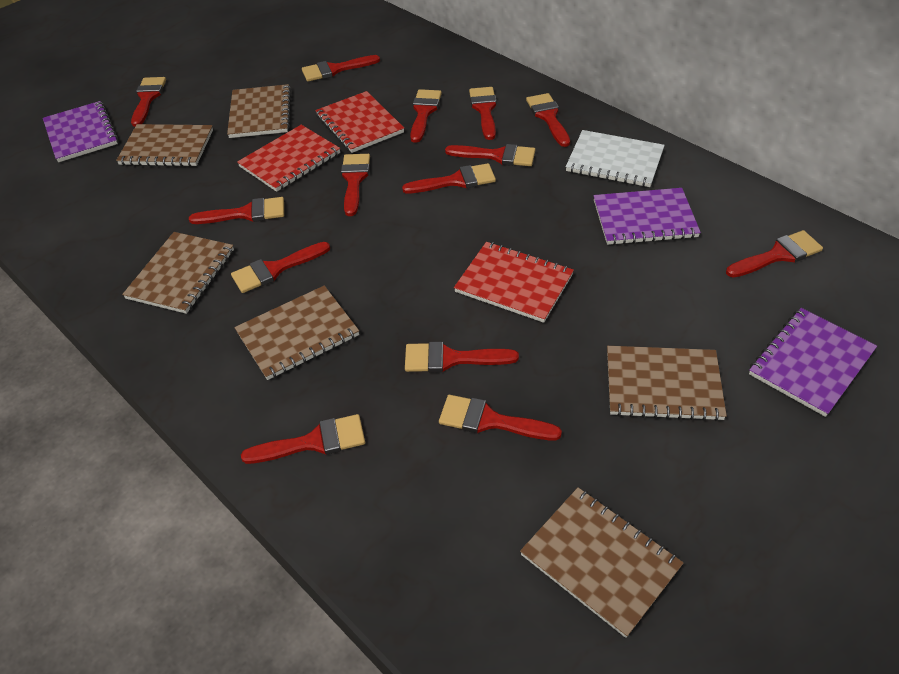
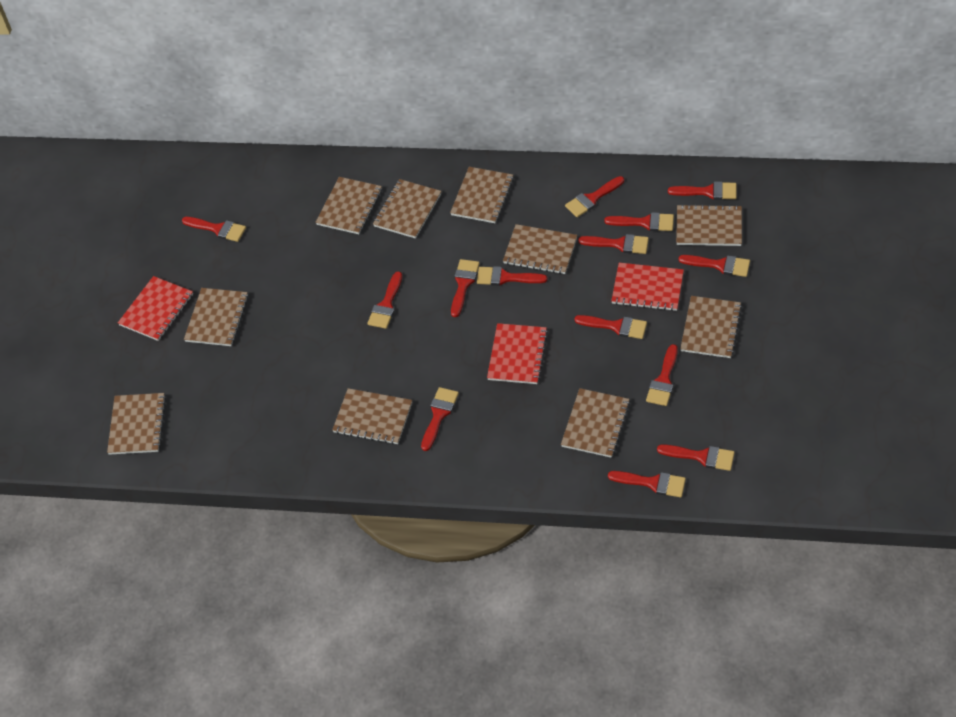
brown notebook: 6 -> 10
purple notebook: 3 -> 0
white notebook: 1 -> 0

